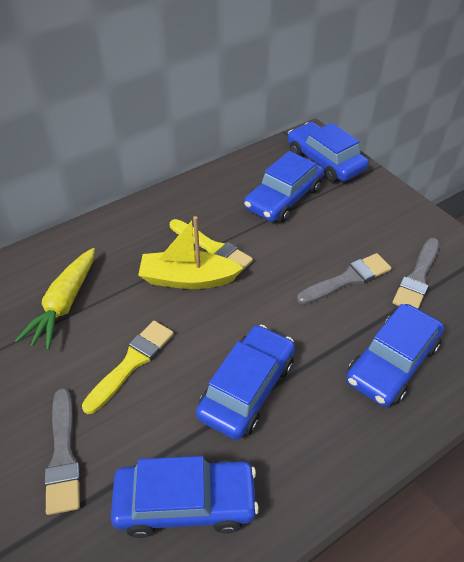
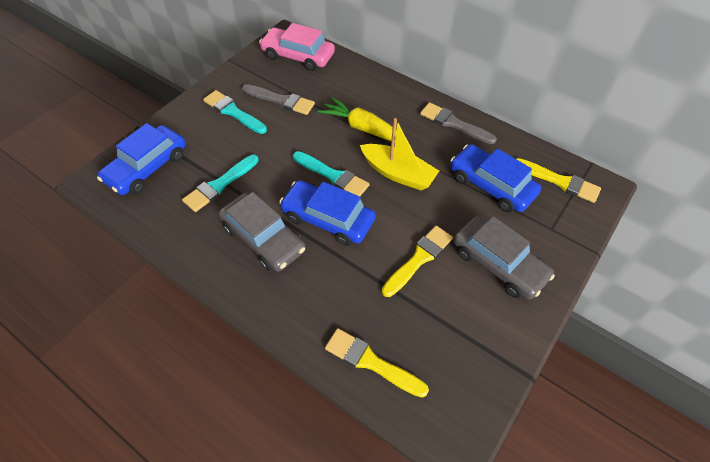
blue car: 5 -> 3
grey brush: 3 -> 2
grey car: 0 -> 2
pink car: 0 -> 1
turquoise brush: 0 -> 3
yellow brush: 2 -> 3

